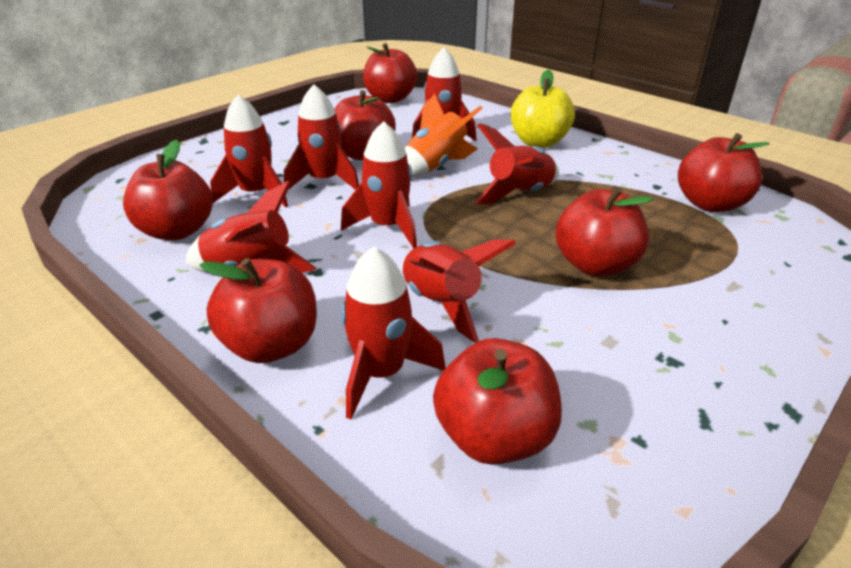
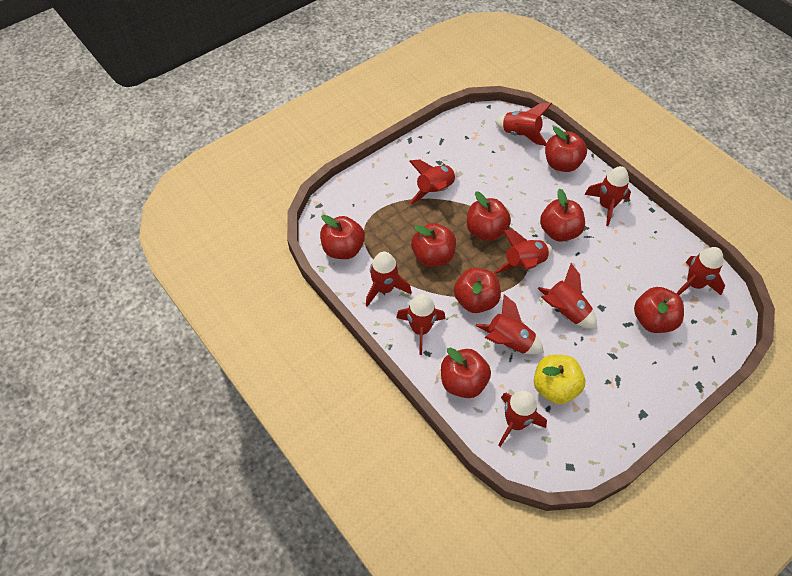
orange rocket: 1 -> 0
red apple: 7 -> 8
red rocket: 8 -> 10

